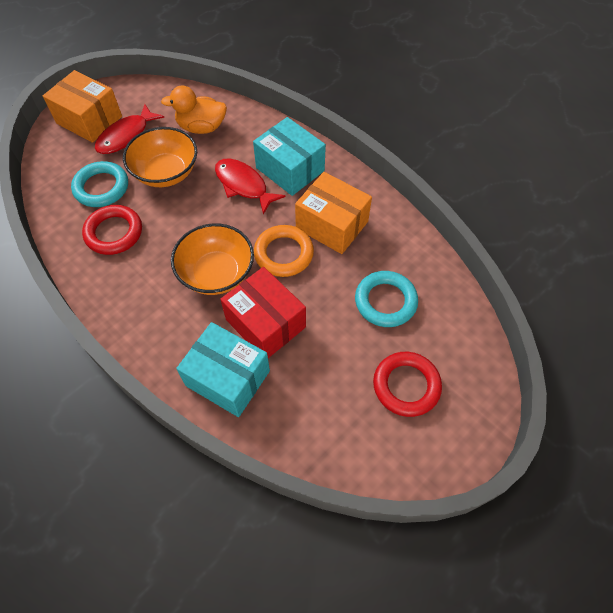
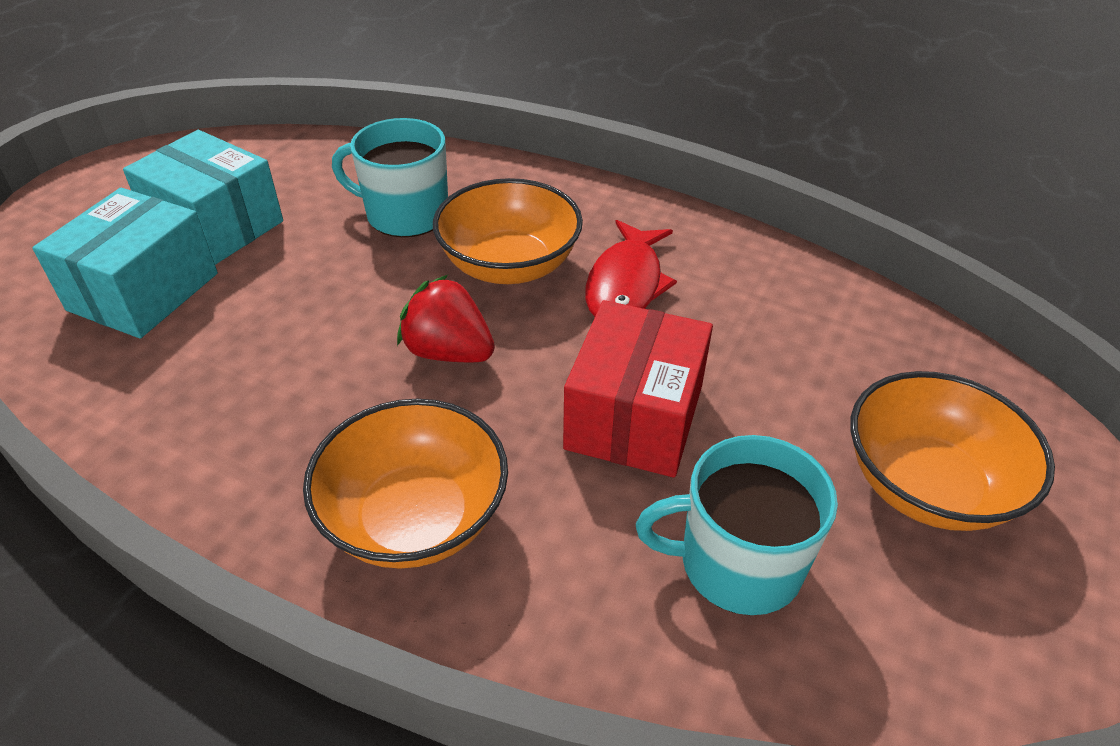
orange bowl: 2 -> 3
orange box: 2 -> 0
orange duck: 1 -> 0
orange ring: 1 -> 0
red fish: 2 -> 1
red ring: 2 -> 0
red strawberry: 0 -> 1
turquoise mug: 0 -> 2
turquoise ring: 2 -> 0

